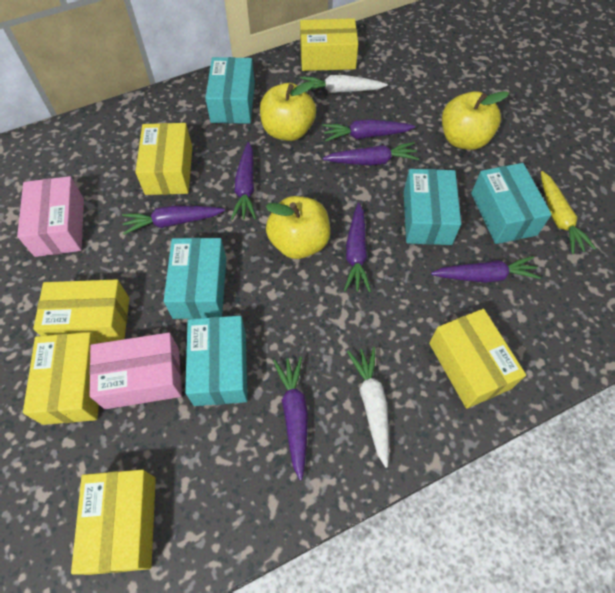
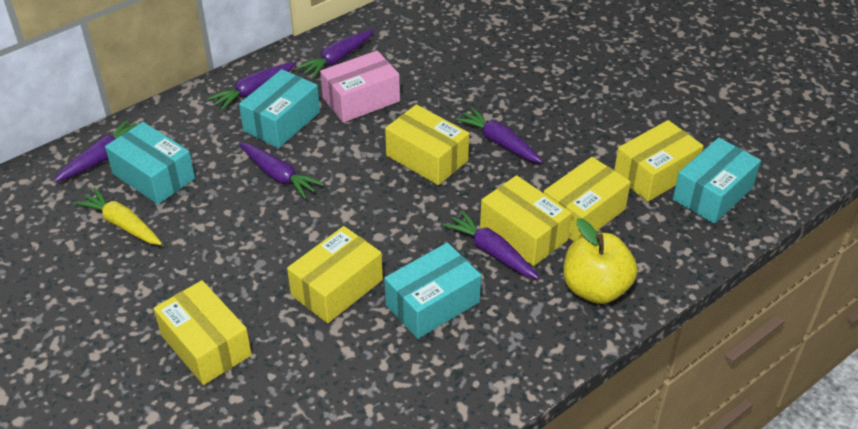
pink box: 2 -> 1
purple carrot: 7 -> 6
turquoise box: 5 -> 4
white carrot: 2 -> 0
yellow apple: 3 -> 1

